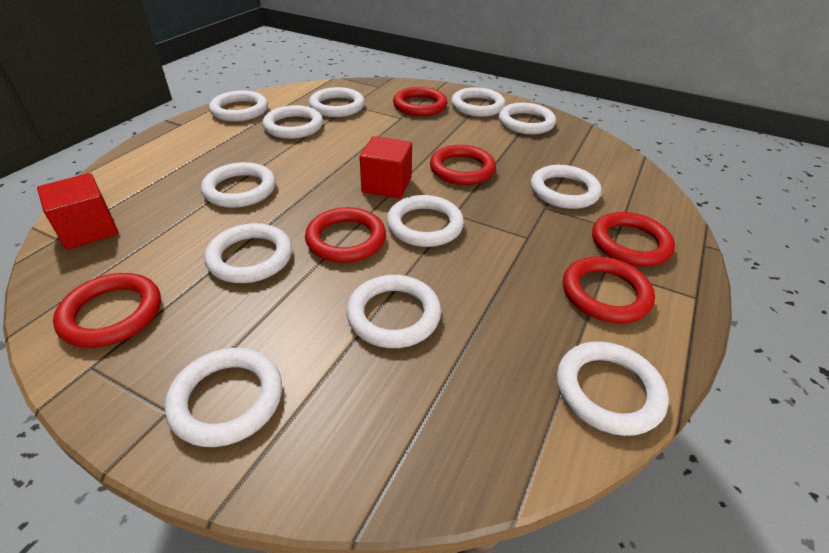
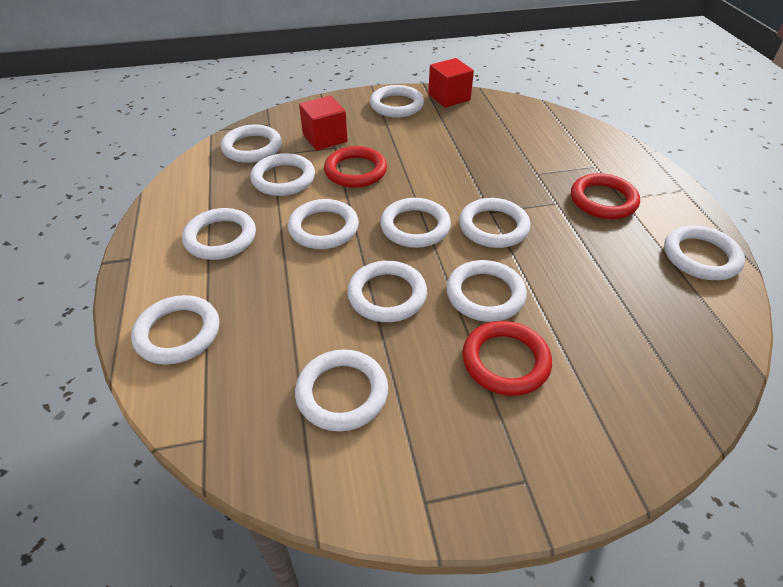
red ring: 6 -> 3

